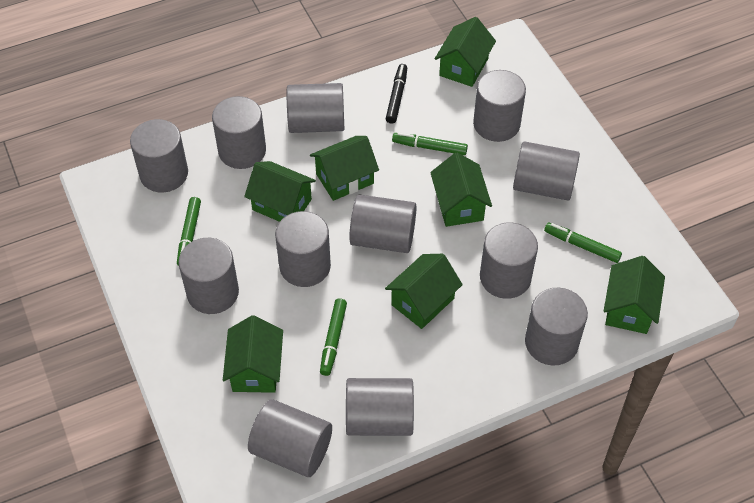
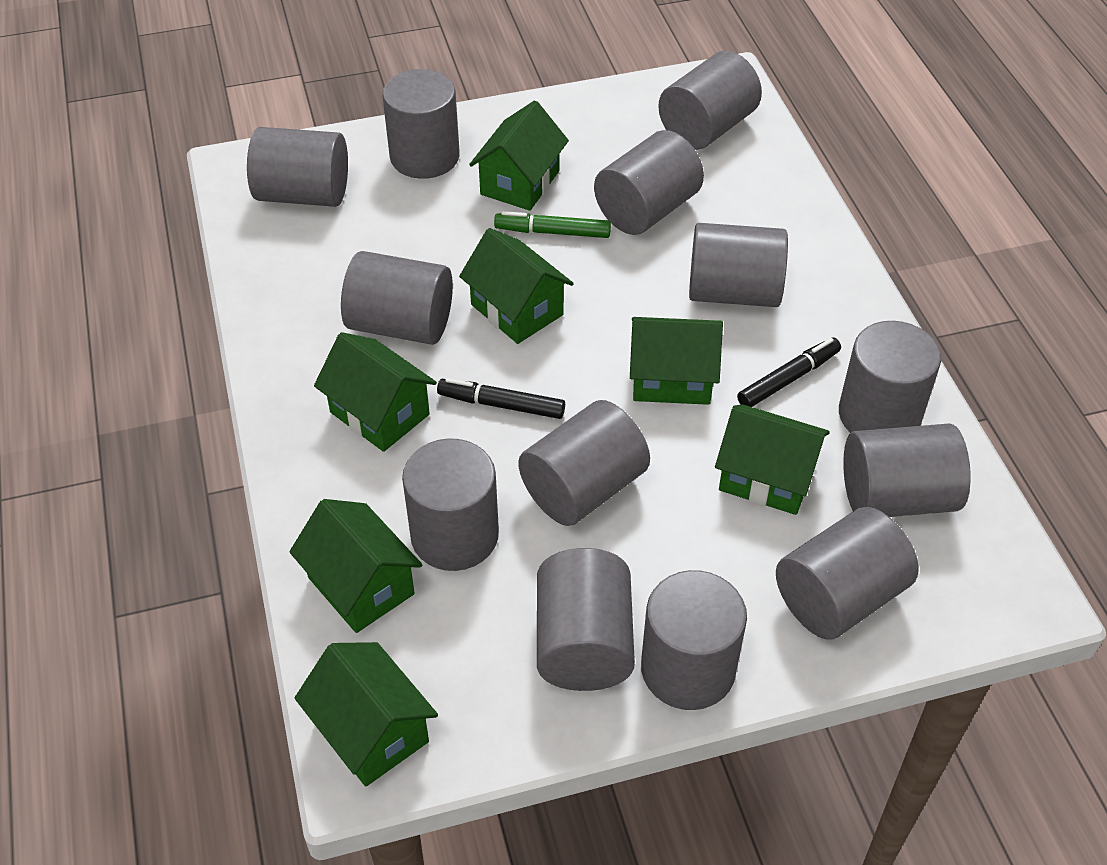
black marker: 1 -> 2
green marker: 4 -> 1
grey cylinder: 12 -> 13

